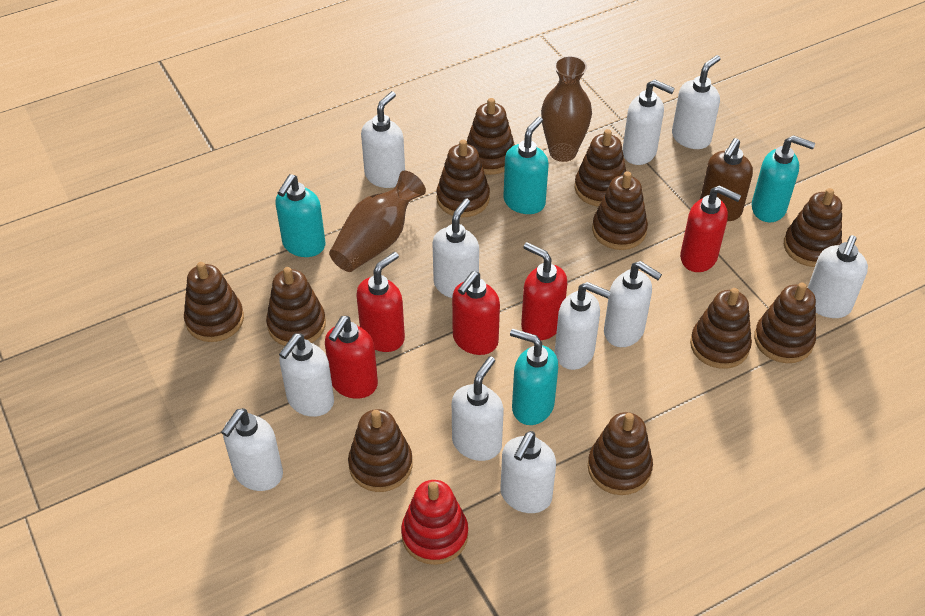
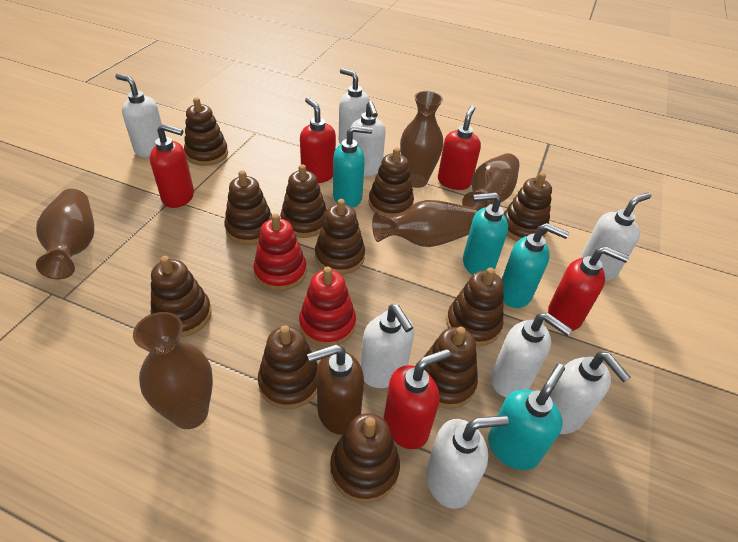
brown vase: 2 -> 5
red stacking toy: 1 -> 2
white soap dispenser: 11 -> 8

